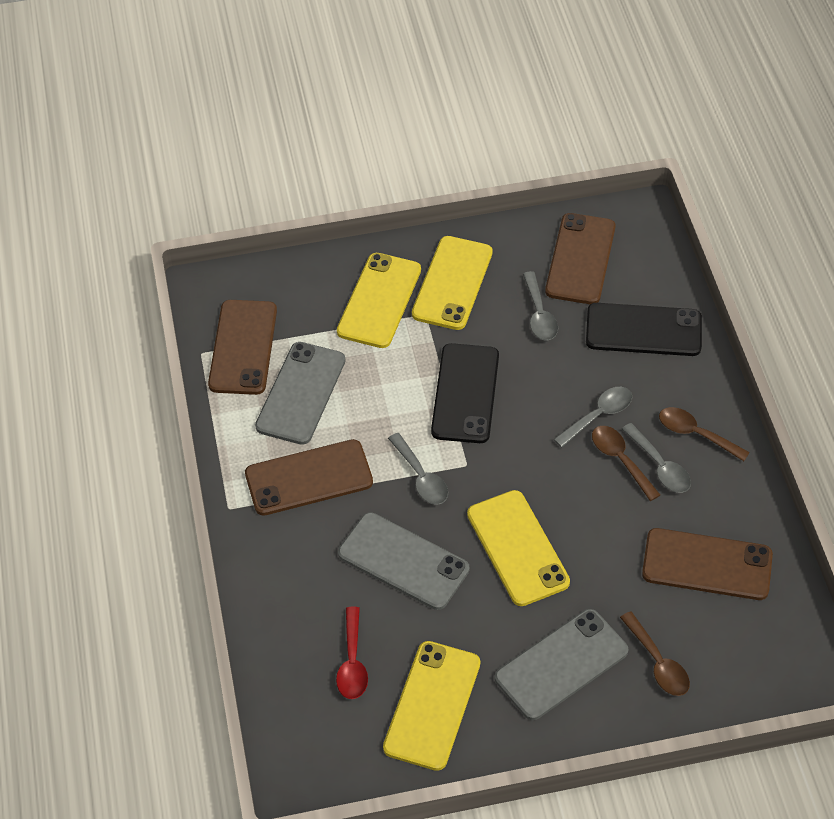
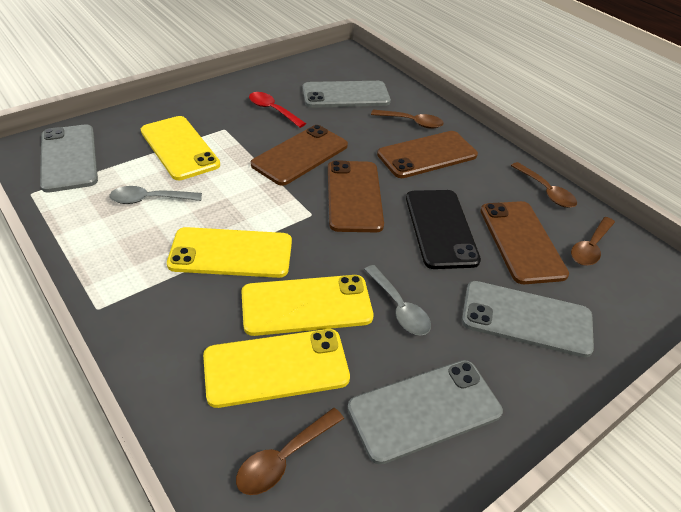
black phone: 2 -> 1
brown spoon: 3 -> 4
grey phone: 3 -> 4
grey spoon: 4 -> 2

